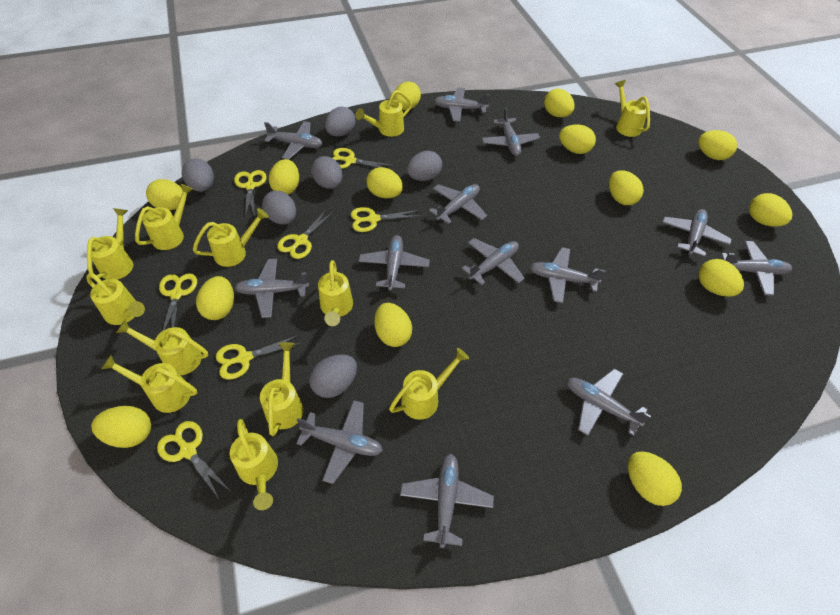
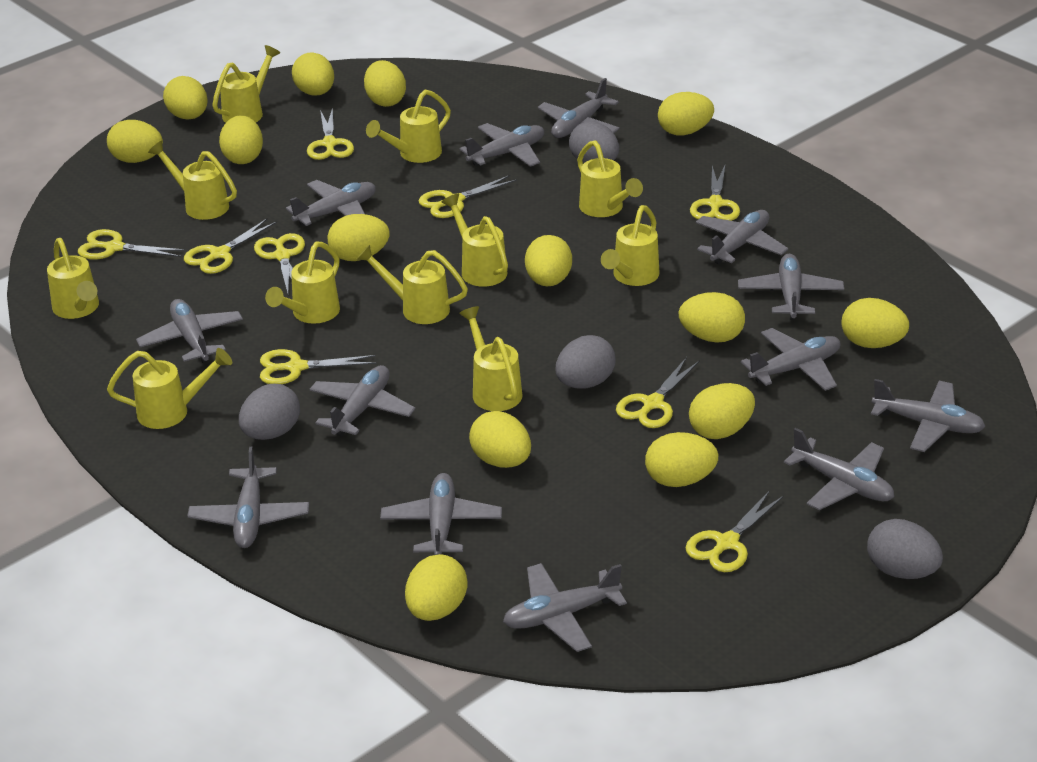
grey egg: 6 -> 4
yellow scissors: 7 -> 9
yellow watering can: 12 -> 11

